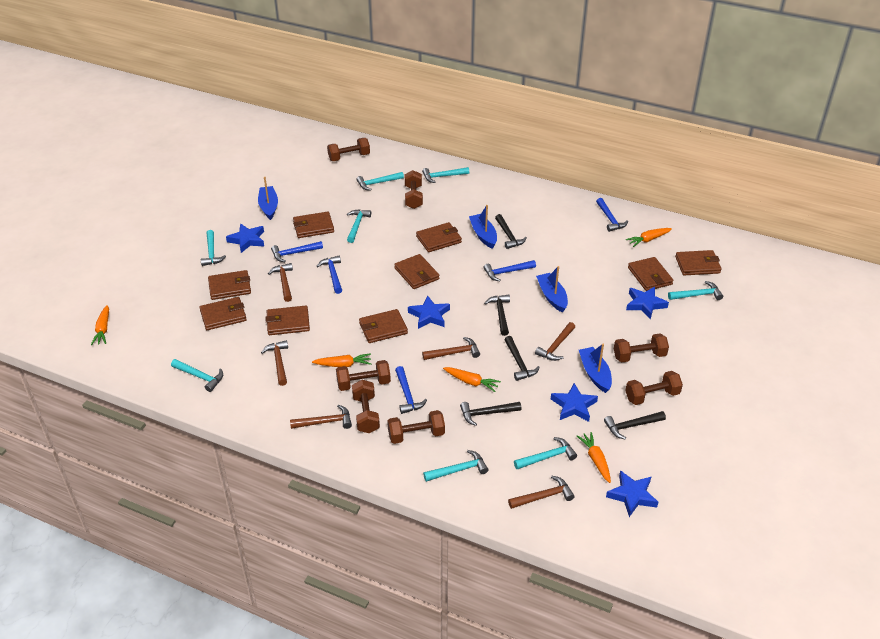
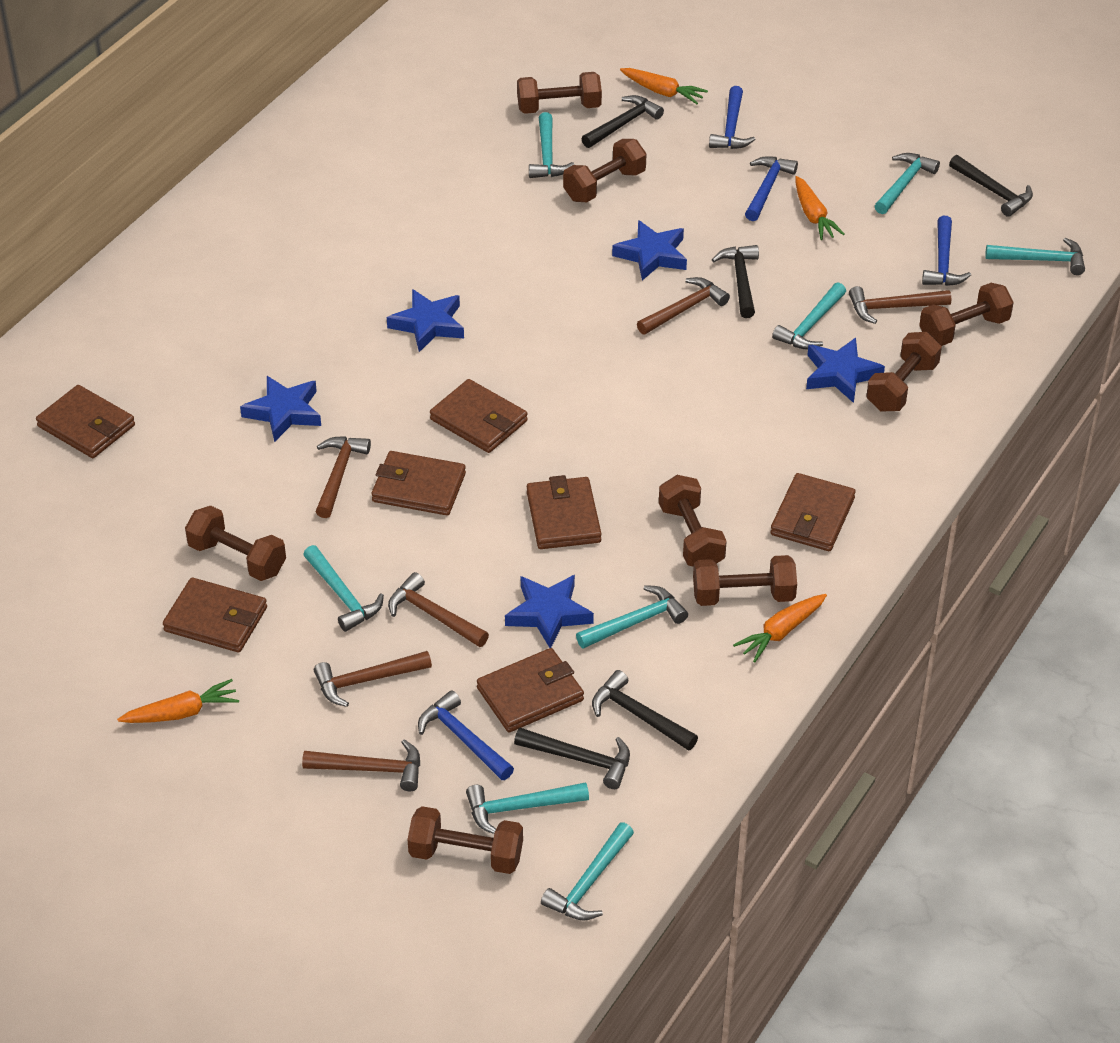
blue boat: 4 -> 0
blue hammer: 5 -> 4
brown dumbbell: 7 -> 8
brown wallet: 9 -> 7
orange carrot: 5 -> 4

